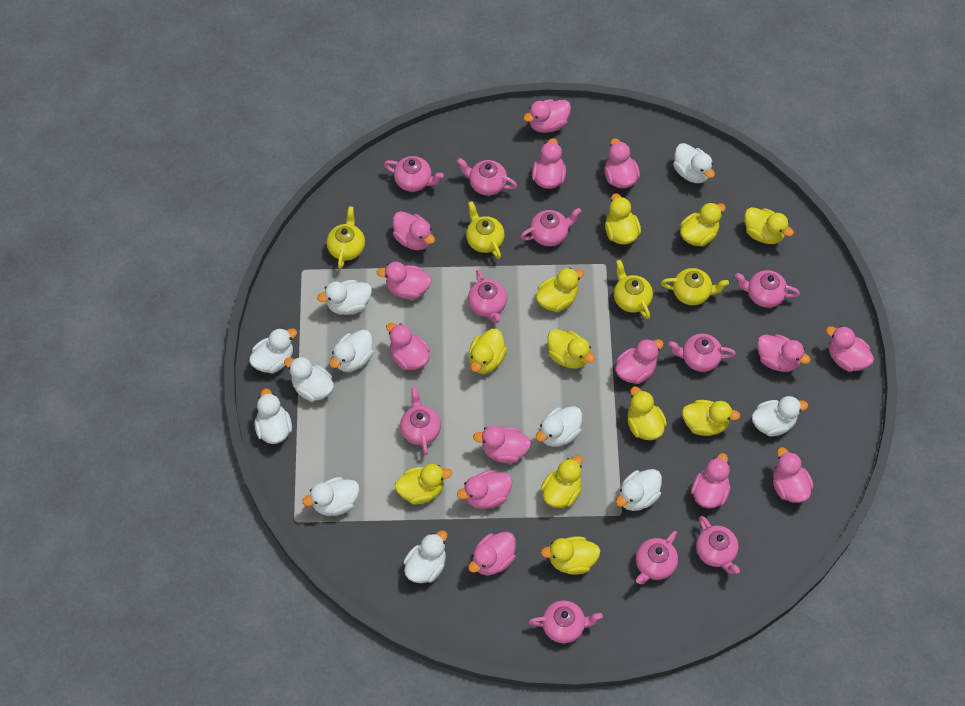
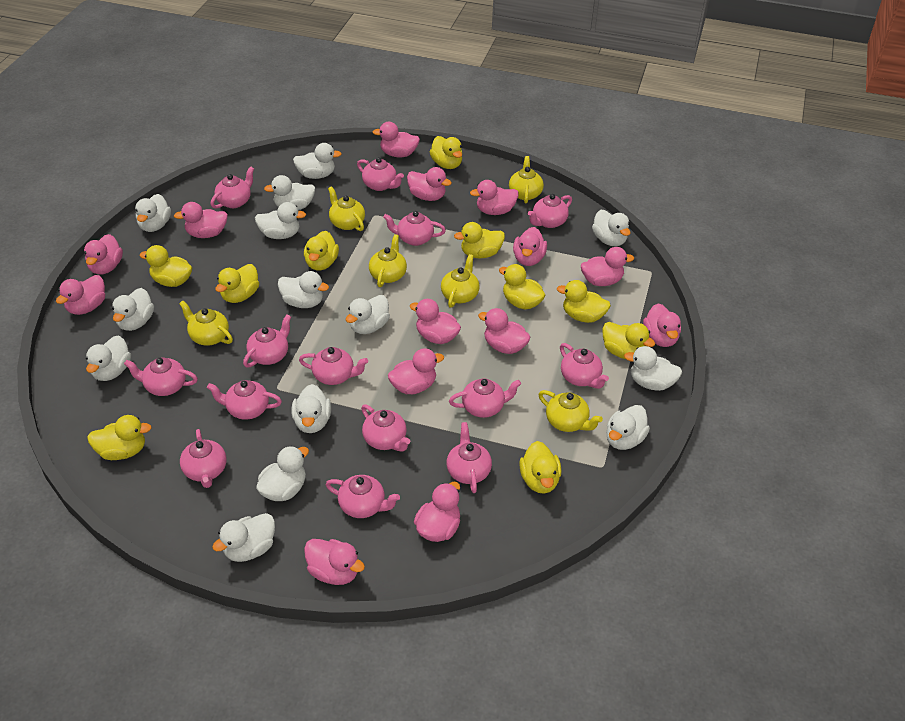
pink teapot: 10 -> 14
white duck: 11 -> 14
yellow duck: 11 -> 10
yellow teapot: 4 -> 6

